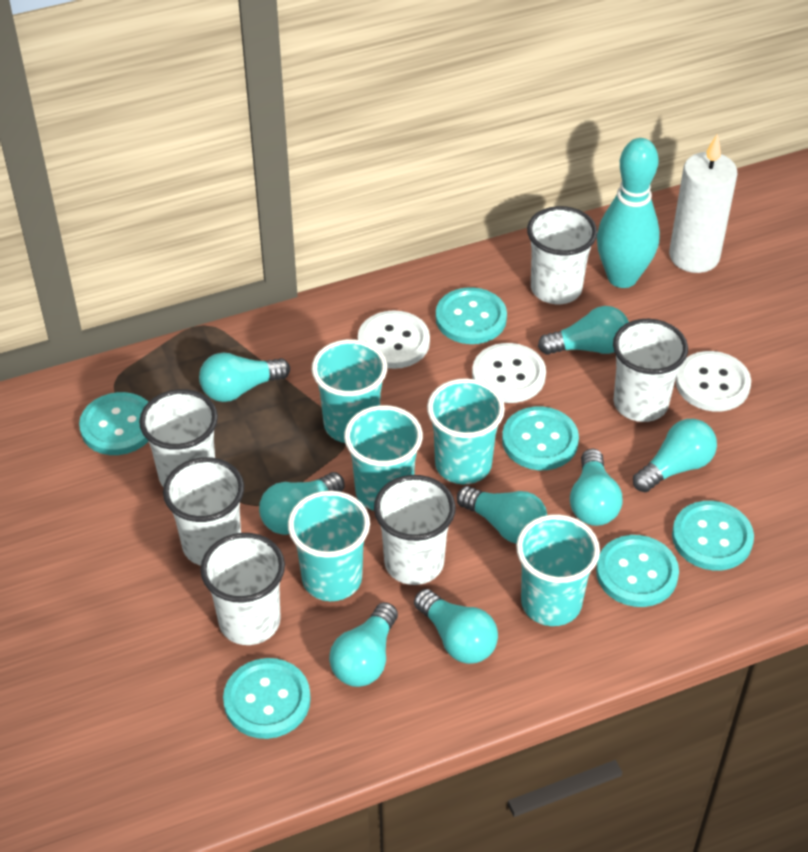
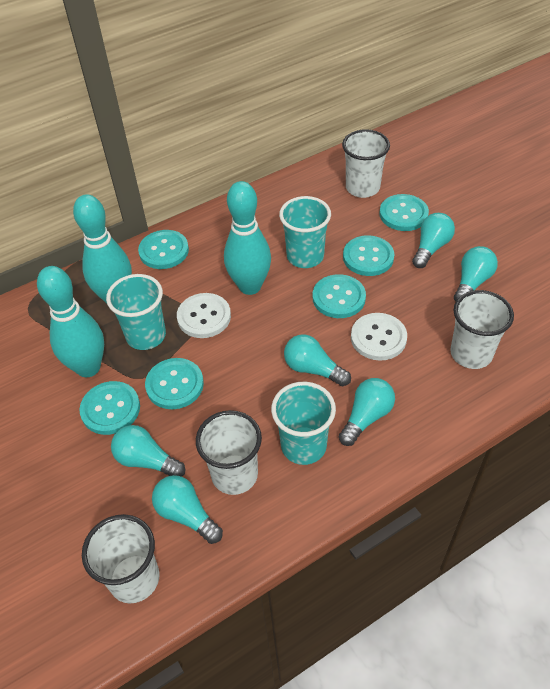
turquoise bowling pin: 1 -> 3
turquoise cup: 5 -> 3
turquoise light bulb: 8 -> 6
white button: 3 -> 2
white candle: 1 -> 0
white cup: 6 -> 4

